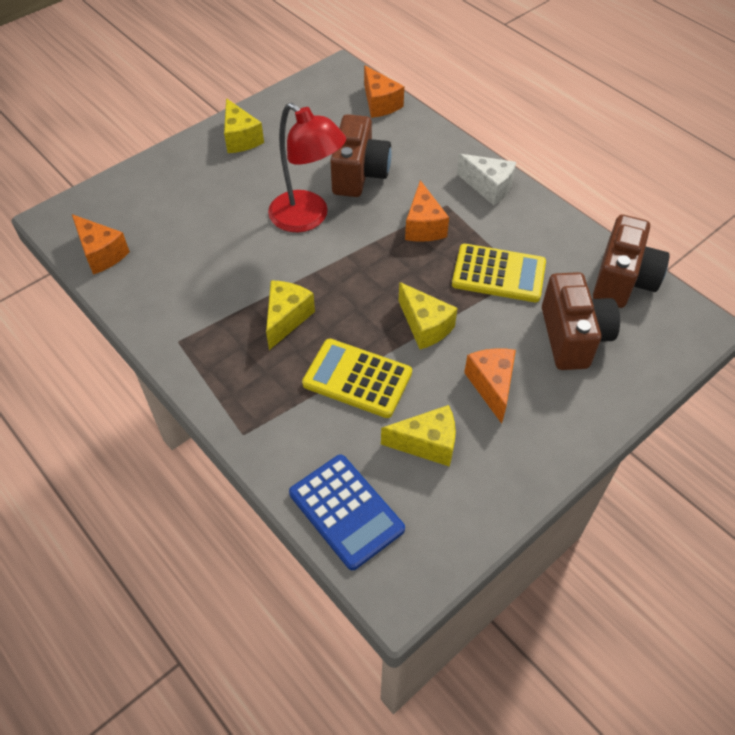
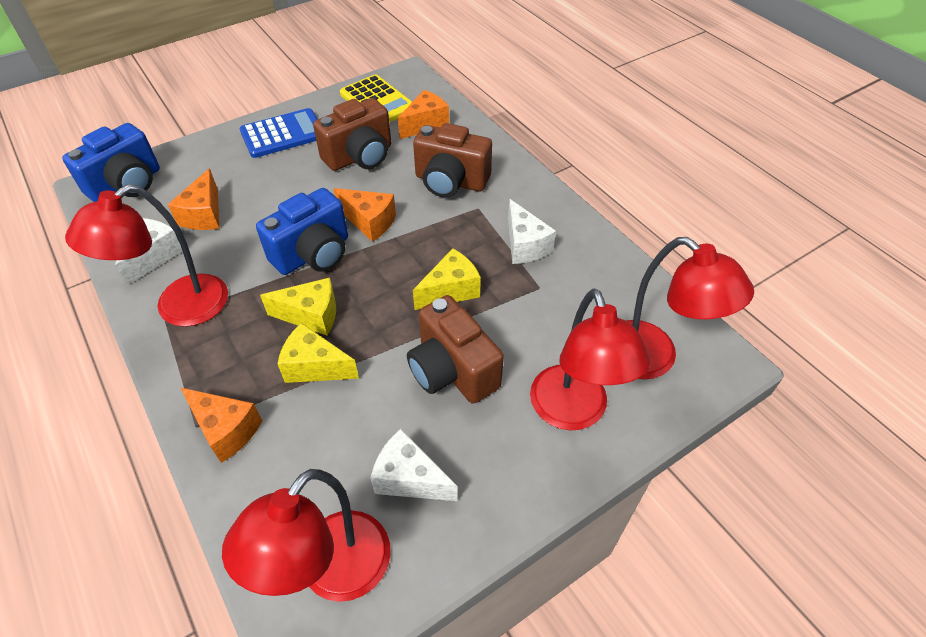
blue camera: 0 -> 2
red lamp: 1 -> 4
white cheese: 1 -> 3
yellow calculator: 2 -> 1
yellow cheese: 4 -> 3

